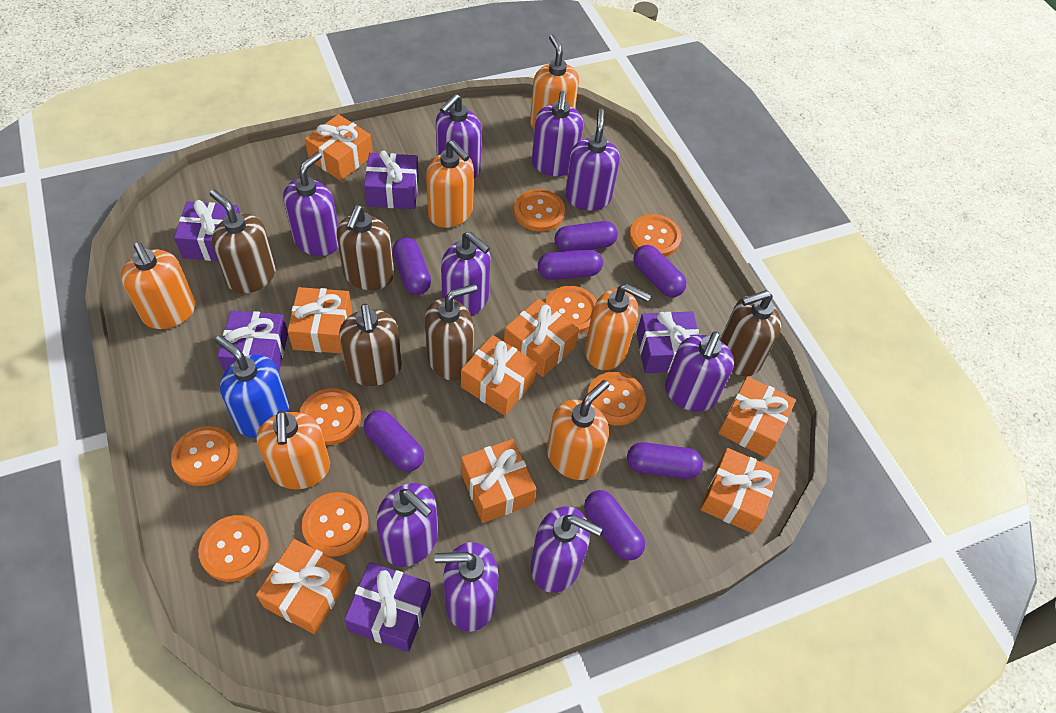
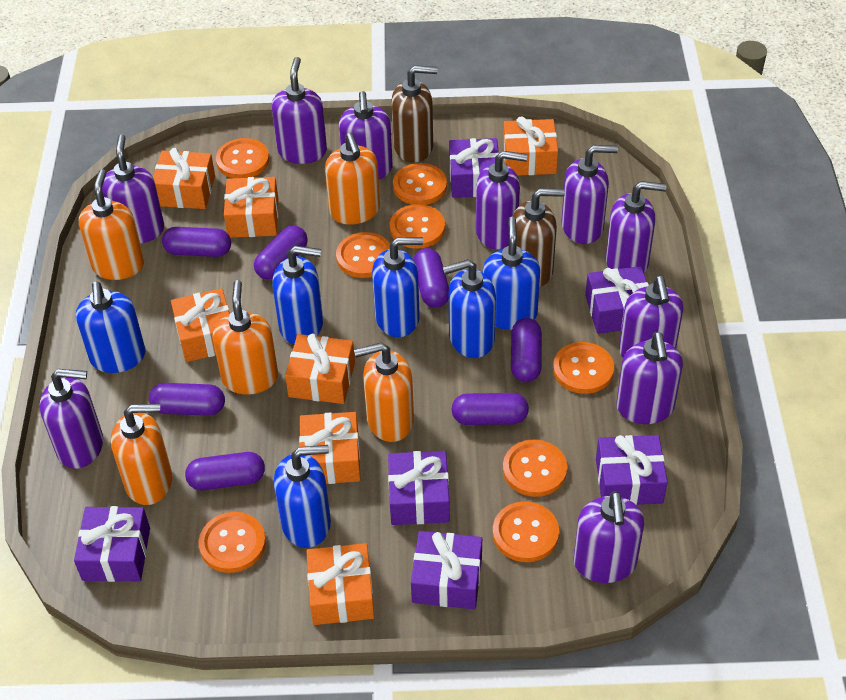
blue soap dispenser: 1 -> 6
brown soap dispenser: 5 -> 2
orange gift: 8 -> 7
orange soap dispenser: 6 -> 5
purple gift: 5 -> 6
purple soap dispenser: 9 -> 10

